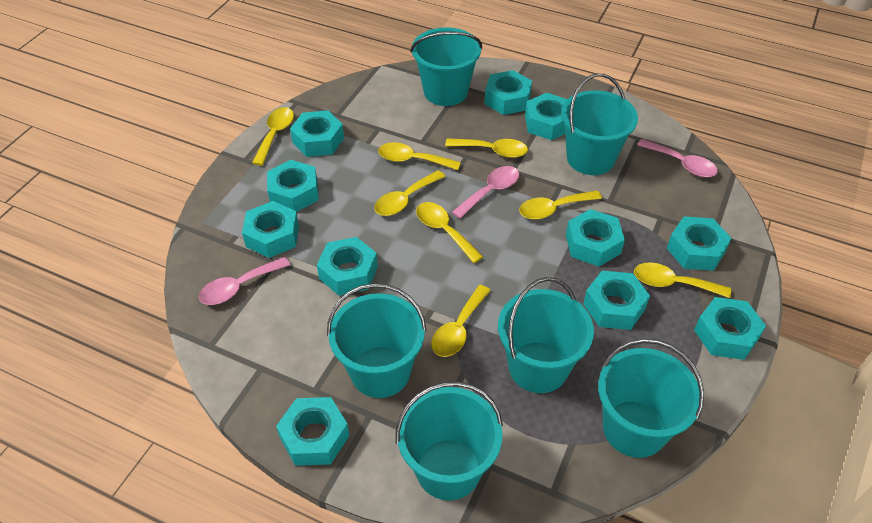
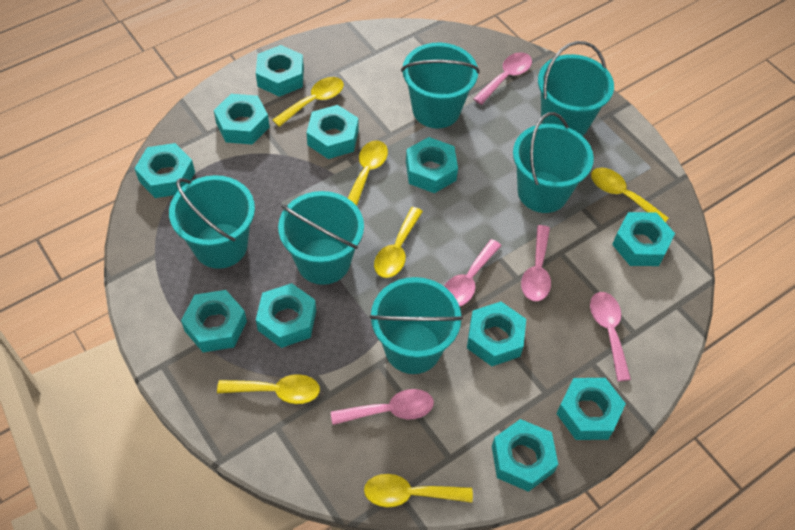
pink spoon: 3 -> 5
yellow spoon: 8 -> 6

